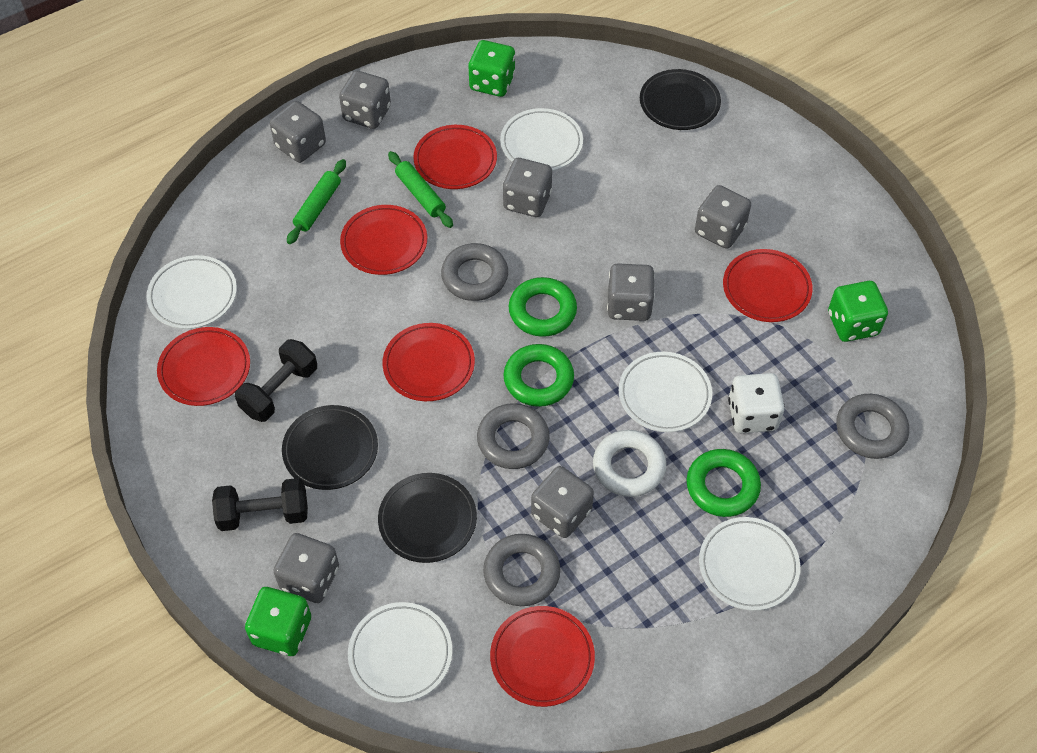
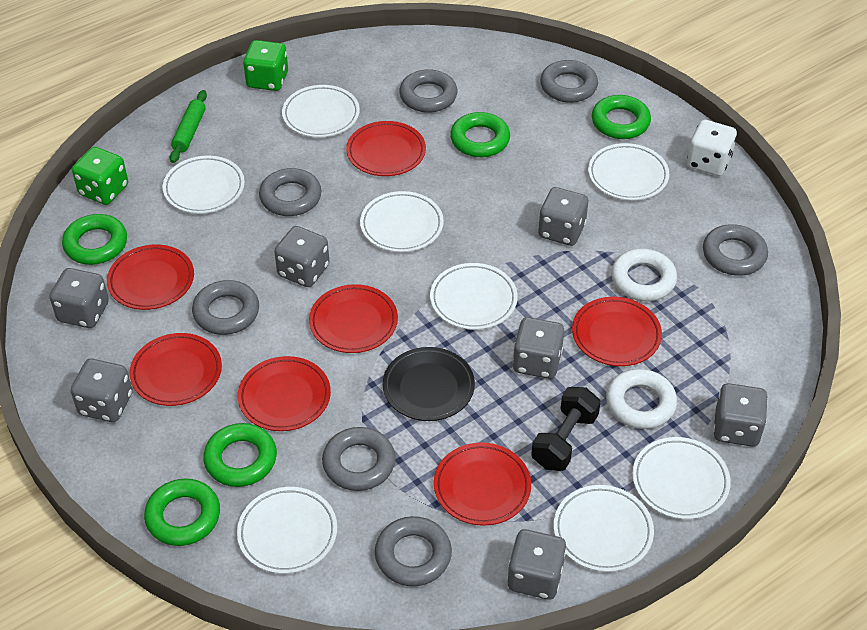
black dumbbell: 2 -> 1
black plate: 3 -> 1
green dice: 3 -> 2
green ring: 3 -> 5
green rolling pin: 2 -> 1
grey ring: 4 -> 7
red plate: 6 -> 7
white plate: 5 -> 8
white ring: 1 -> 2

